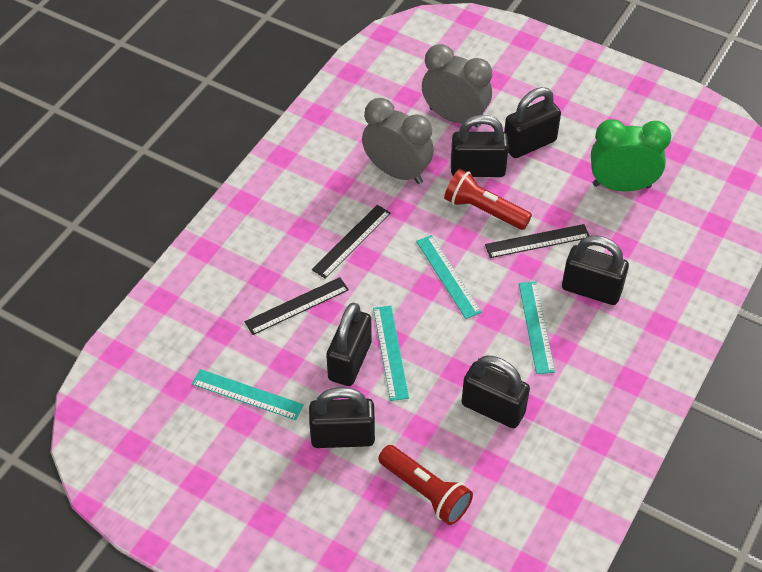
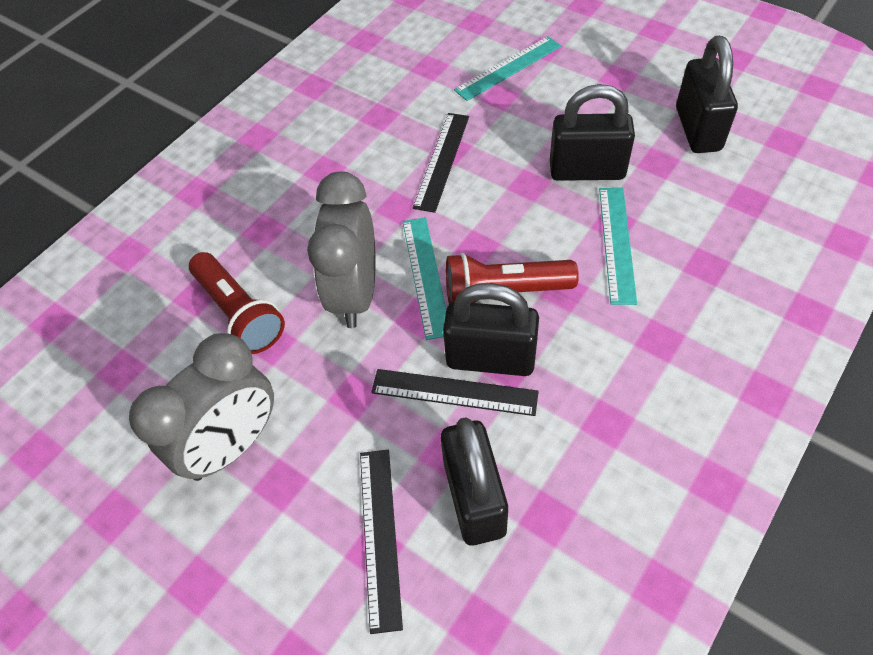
black padlock: 6 -> 4
green clock: 1 -> 0
turquoise ruler: 4 -> 3

